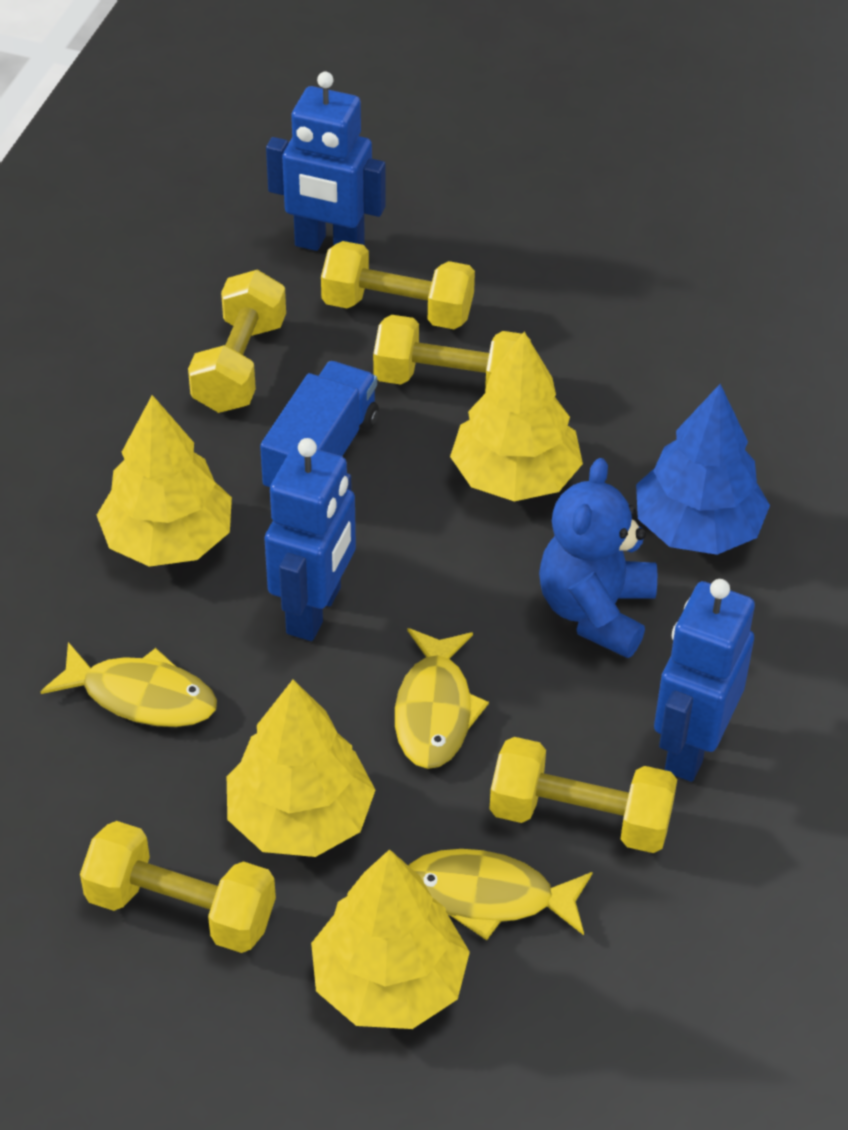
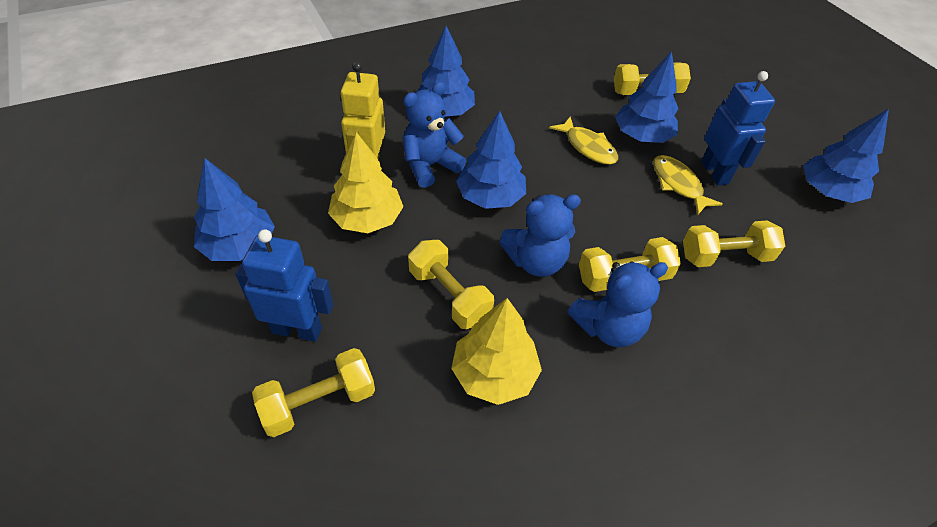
blue robot: 3 -> 2
blue teddy bear: 1 -> 3
blue tree: 1 -> 5
blue truck: 1 -> 0
yellow fish: 3 -> 2
yellow robot: 0 -> 1
yellow tree: 4 -> 2

